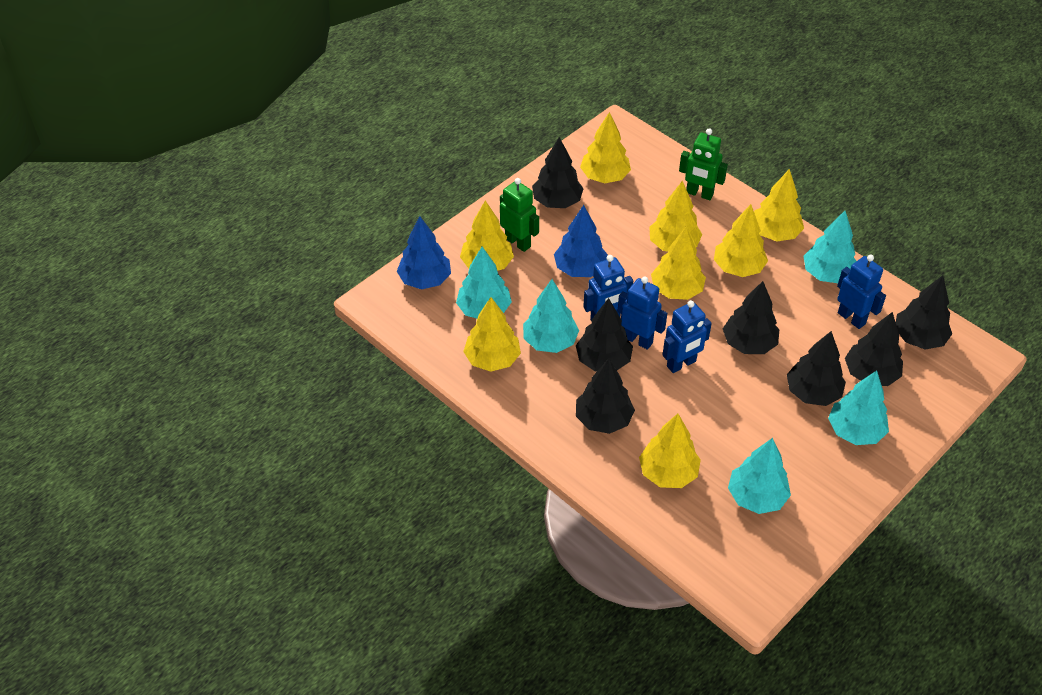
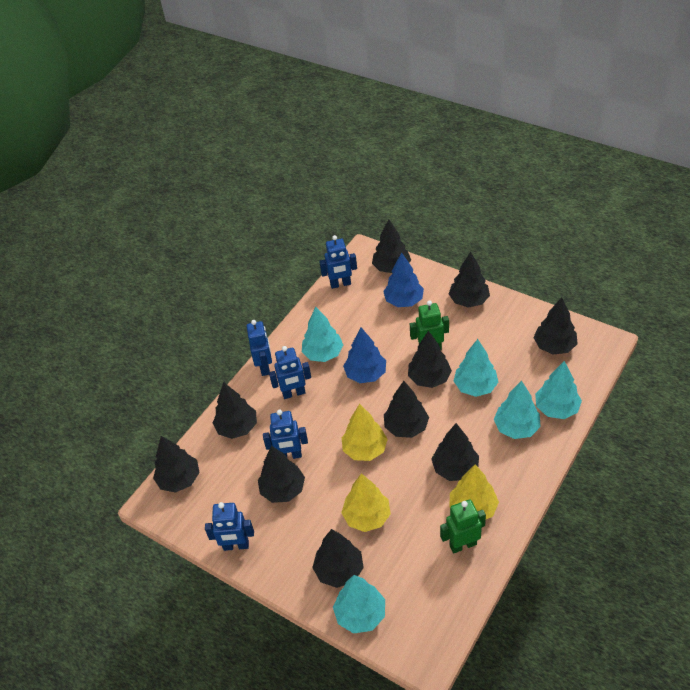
black tree: 7 -> 10
blue robot: 4 -> 5
yellow tree: 8 -> 3

